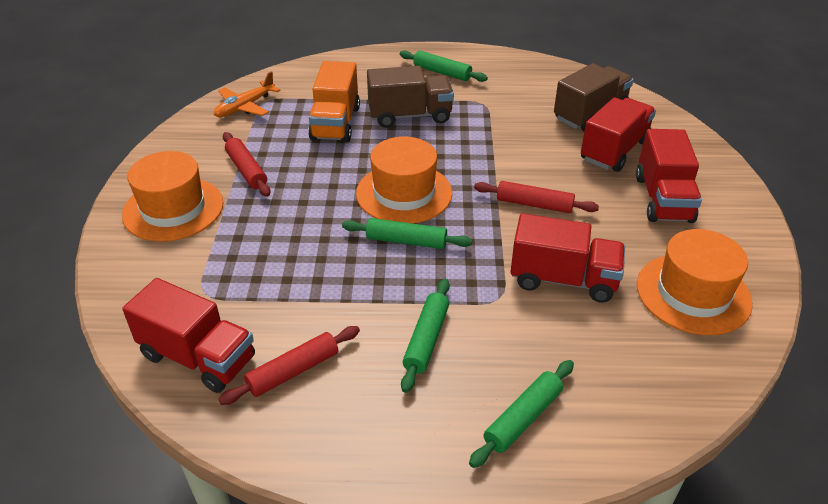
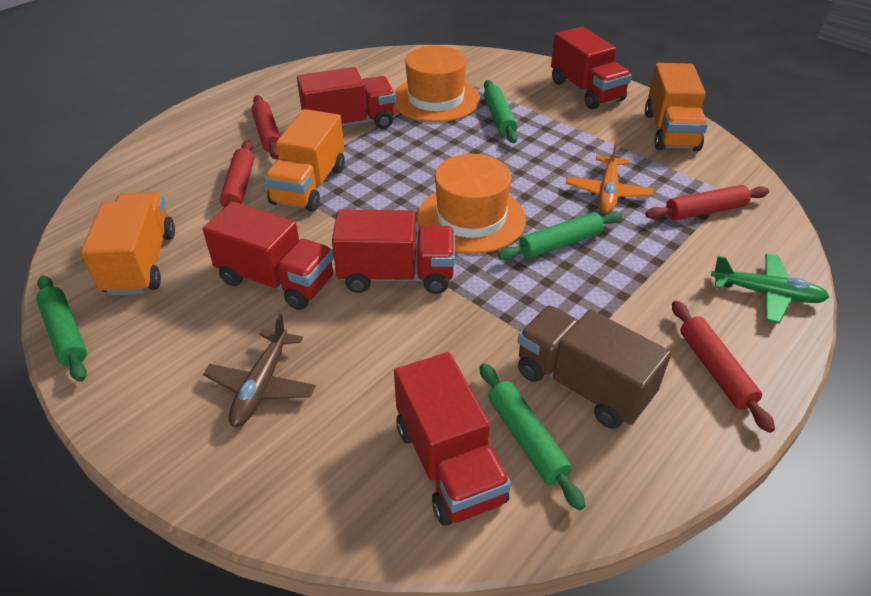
brown plane: 0 -> 1
brown truck: 2 -> 1
green plane: 0 -> 1
orange hat: 3 -> 2
orange truck: 1 -> 3
red rolling pin: 3 -> 4
red truck: 4 -> 5

